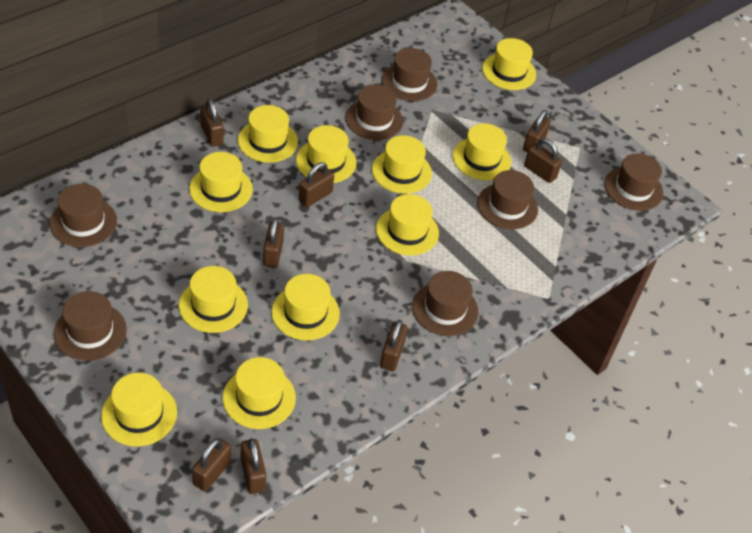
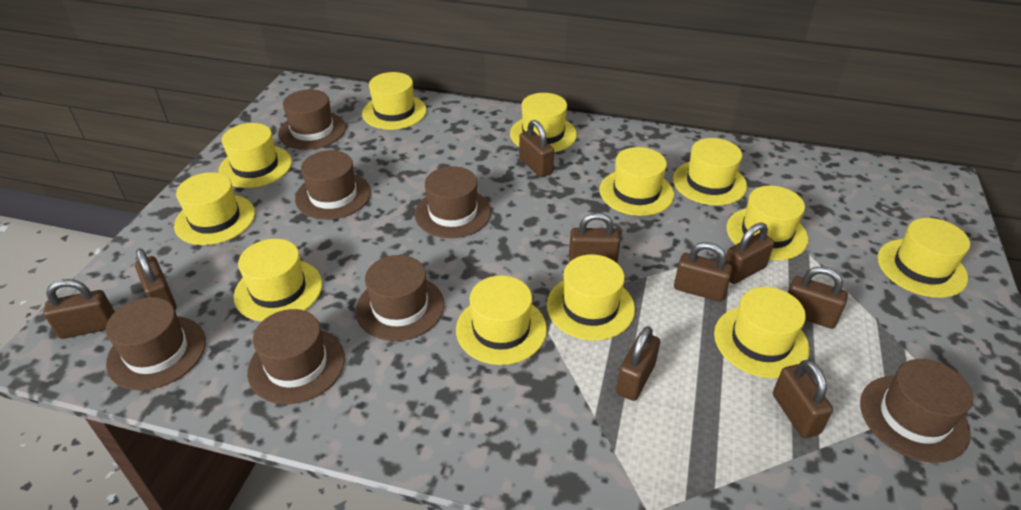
brown padlock: 8 -> 9
yellow hat: 11 -> 12

